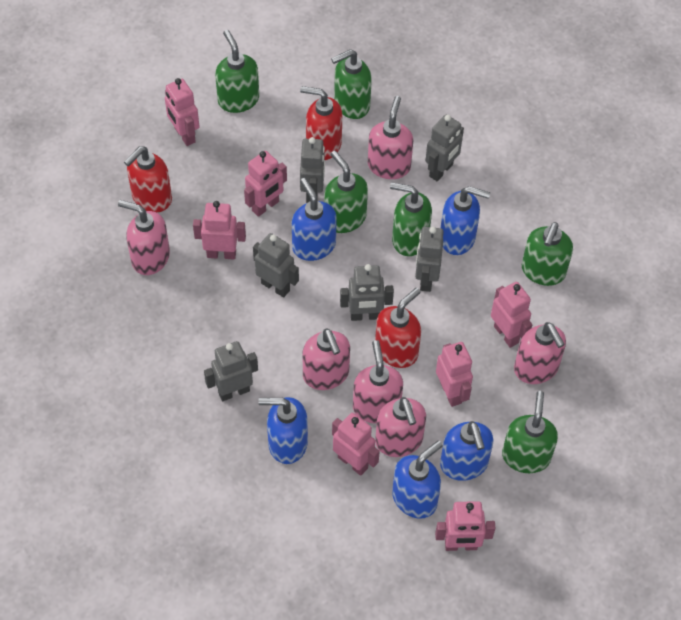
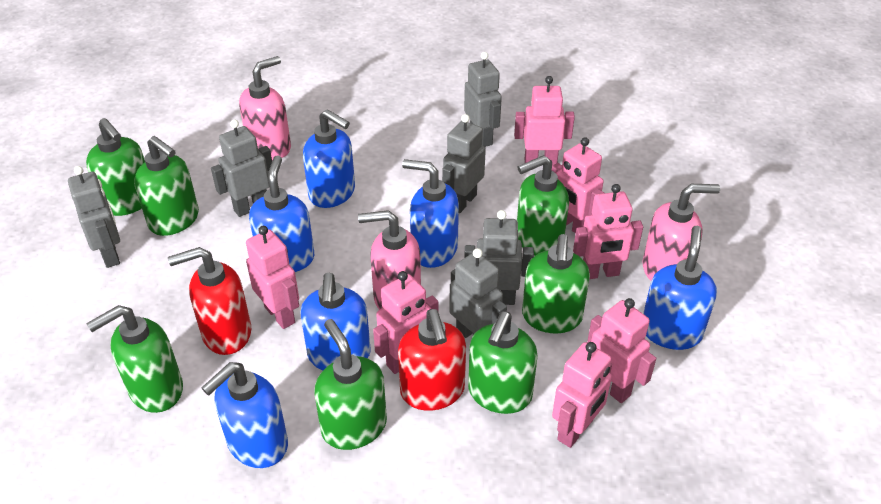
blue soap dispenser: 5 -> 6
green soap dispenser: 6 -> 7
pink soap dispenser: 6 -> 3
red soap dispenser: 3 -> 2

